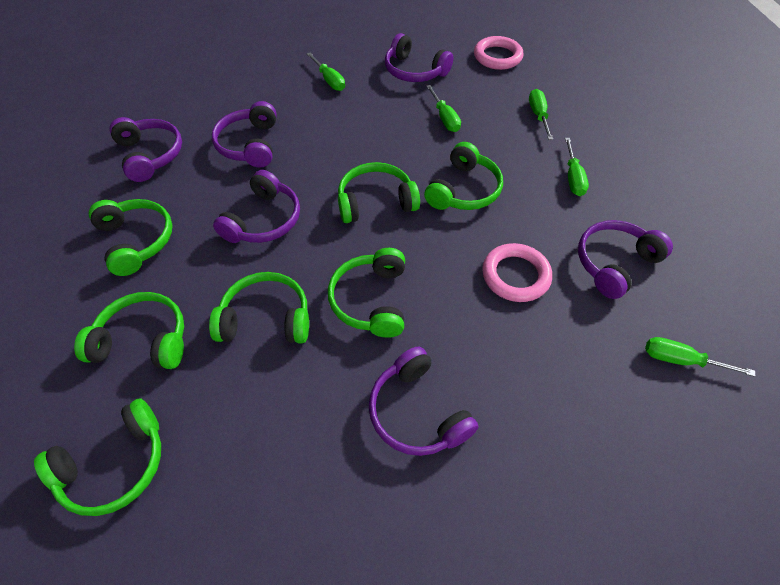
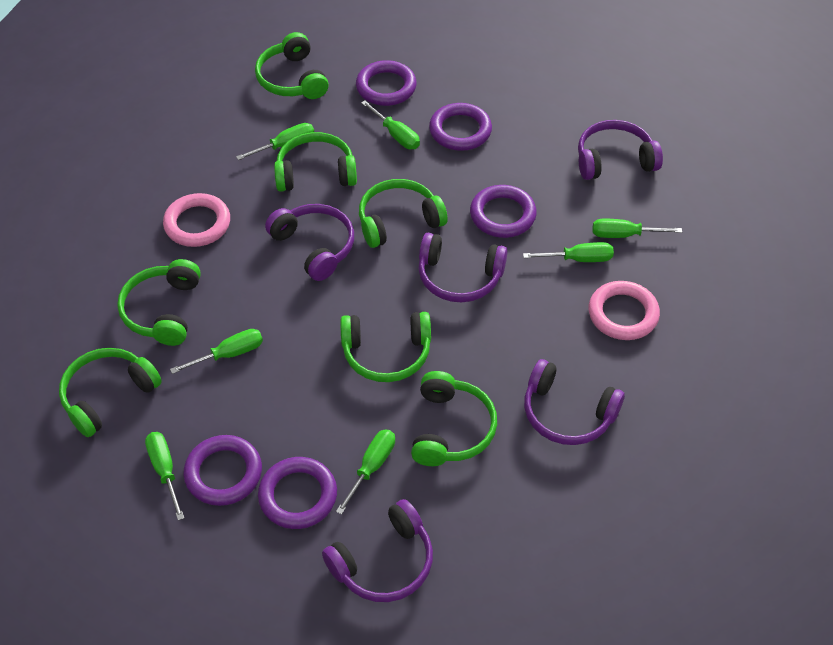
green screwdriver: 5 -> 7
purple headphones: 6 -> 5
purple ring: 0 -> 5

